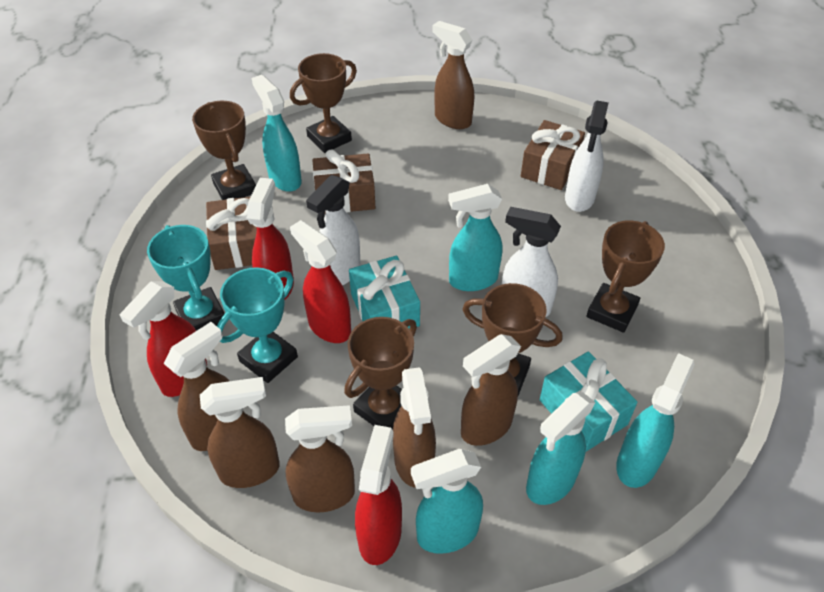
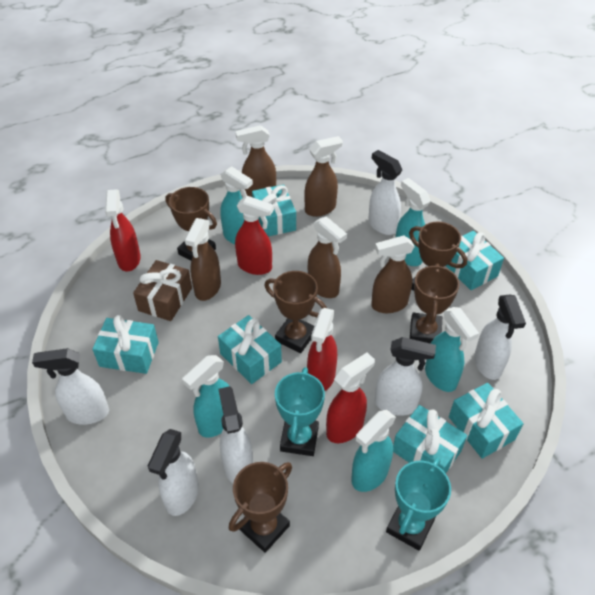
brown gift: 3 -> 1
brown spray bottle: 6 -> 5
turquoise gift: 2 -> 6
white spray bottle: 3 -> 6

